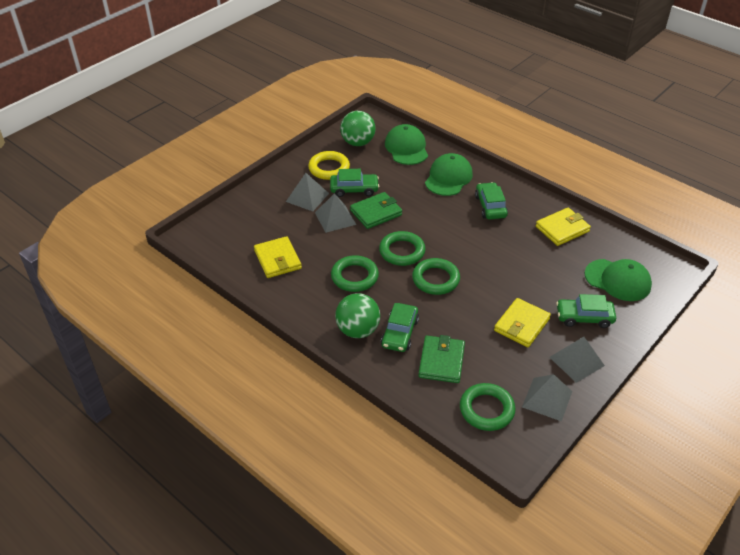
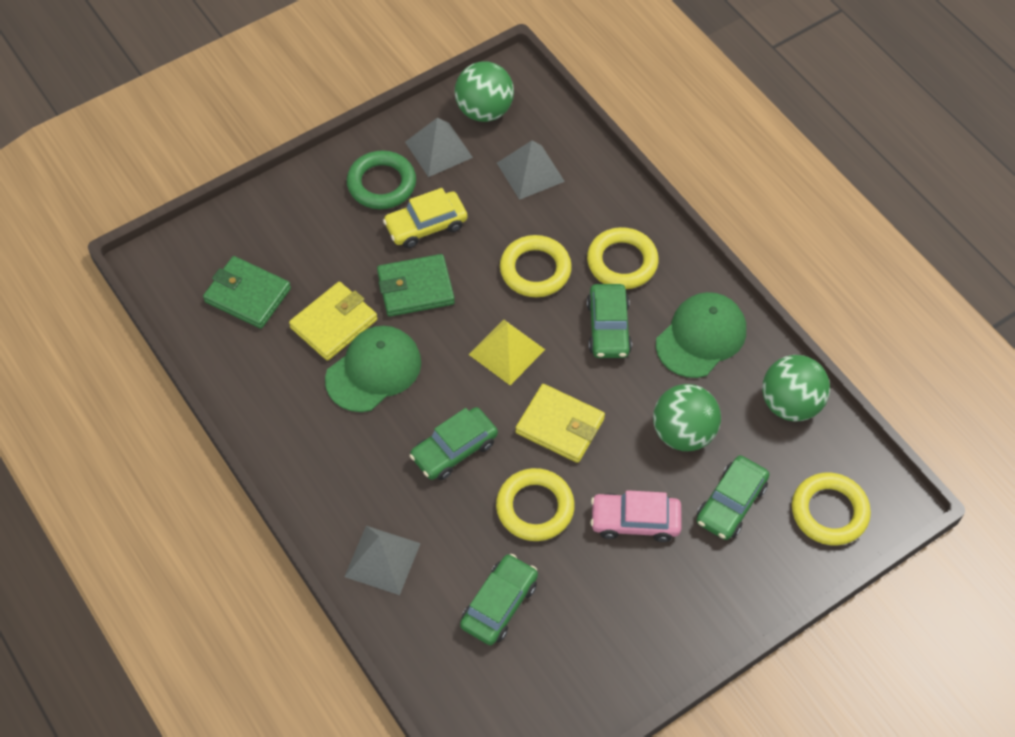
green ball: 2 -> 3
green cap: 3 -> 2
green ring: 4 -> 1
grey pyramid: 4 -> 3
pink car: 0 -> 1
yellow car: 0 -> 1
yellow pyramid: 0 -> 1
yellow ring: 1 -> 4
yellow wallet: 3 -> 2

